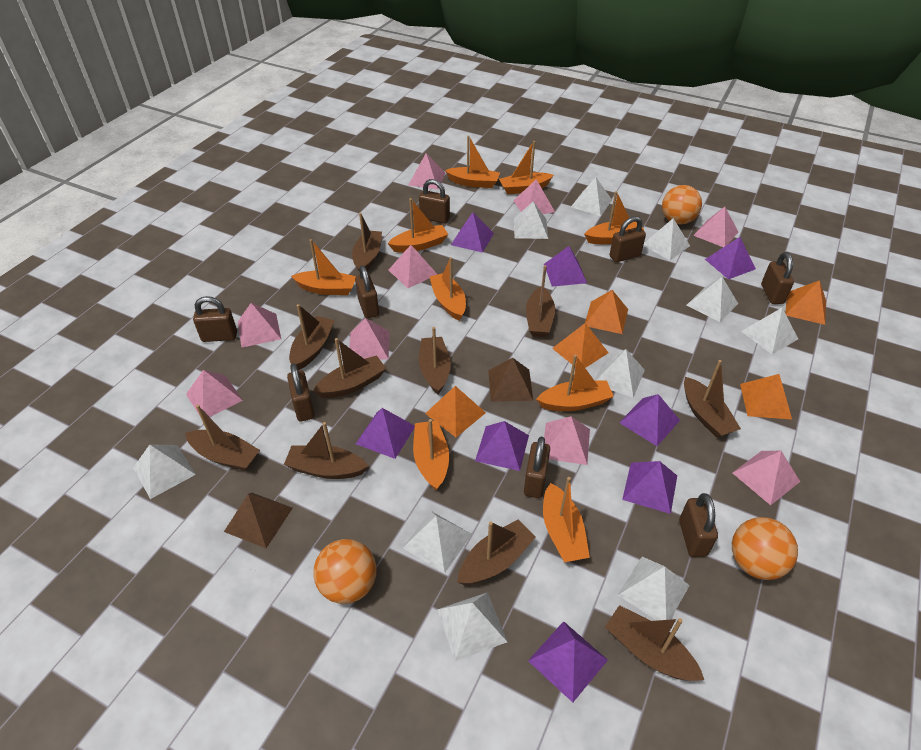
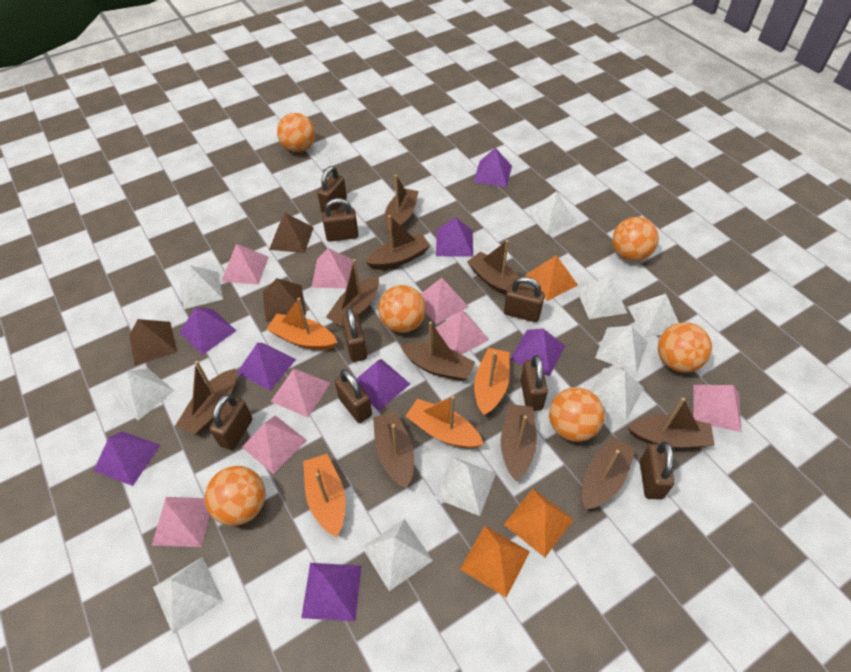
brown pyramid: 2 -> 3
orange ball: 3 -> 6
orange boat: 9 -> 4
orange pyramid: 5 -> 3
pink pyramid: 9 -> 8

